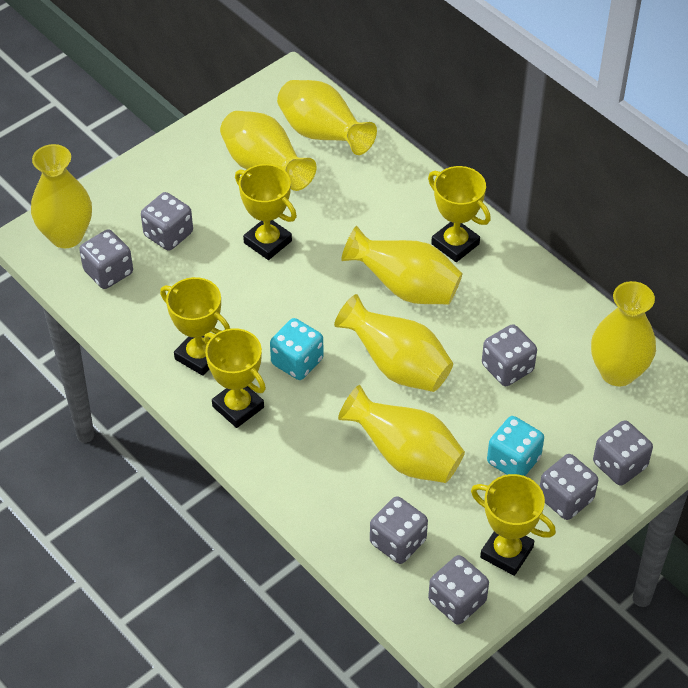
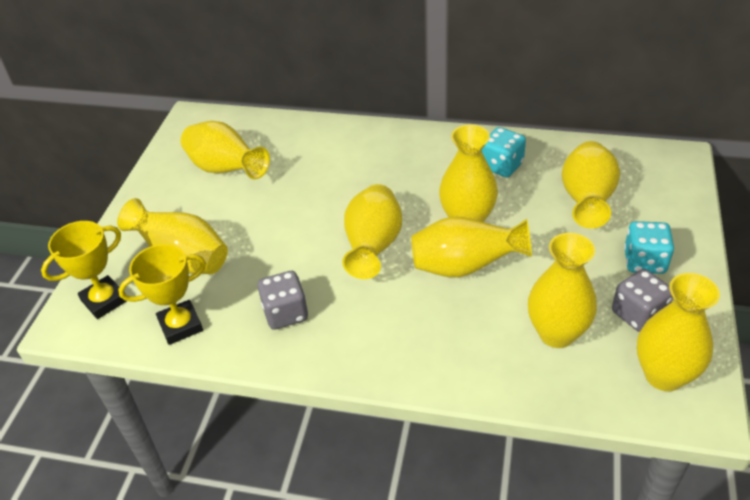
grey dice: 7 -> 2
yellow trophy: 5 -> 2
yellow vase: 7 -> 8

